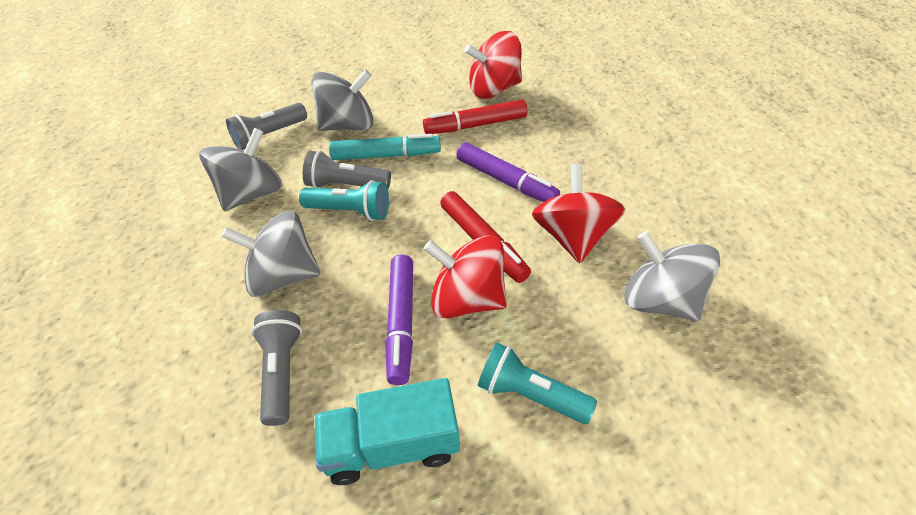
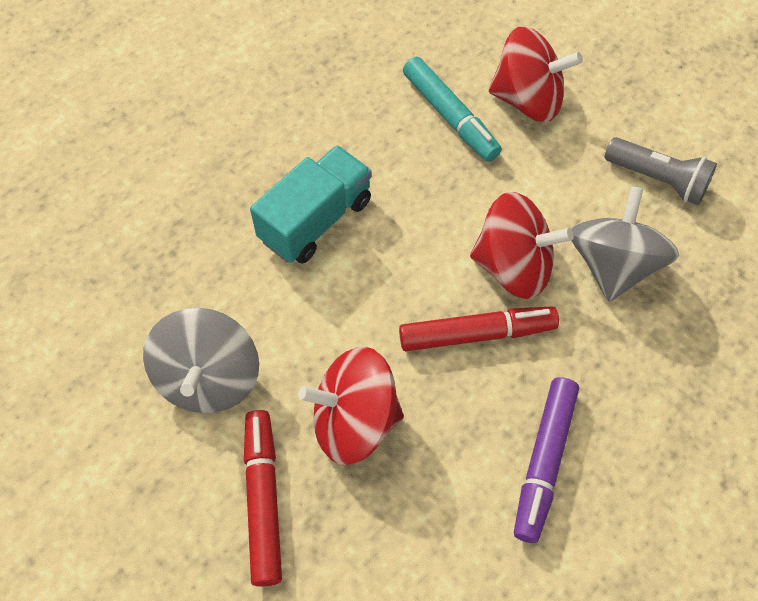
grey flashlight: 3 -> 1
grey spinning top: 4 -> 2
purple marker: 2 -> 1
turquoise flashlight: 2 -> 0

